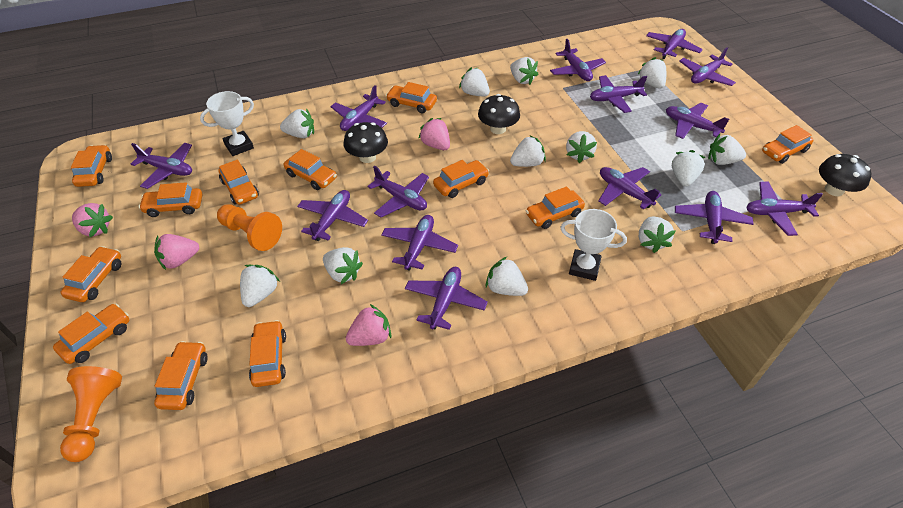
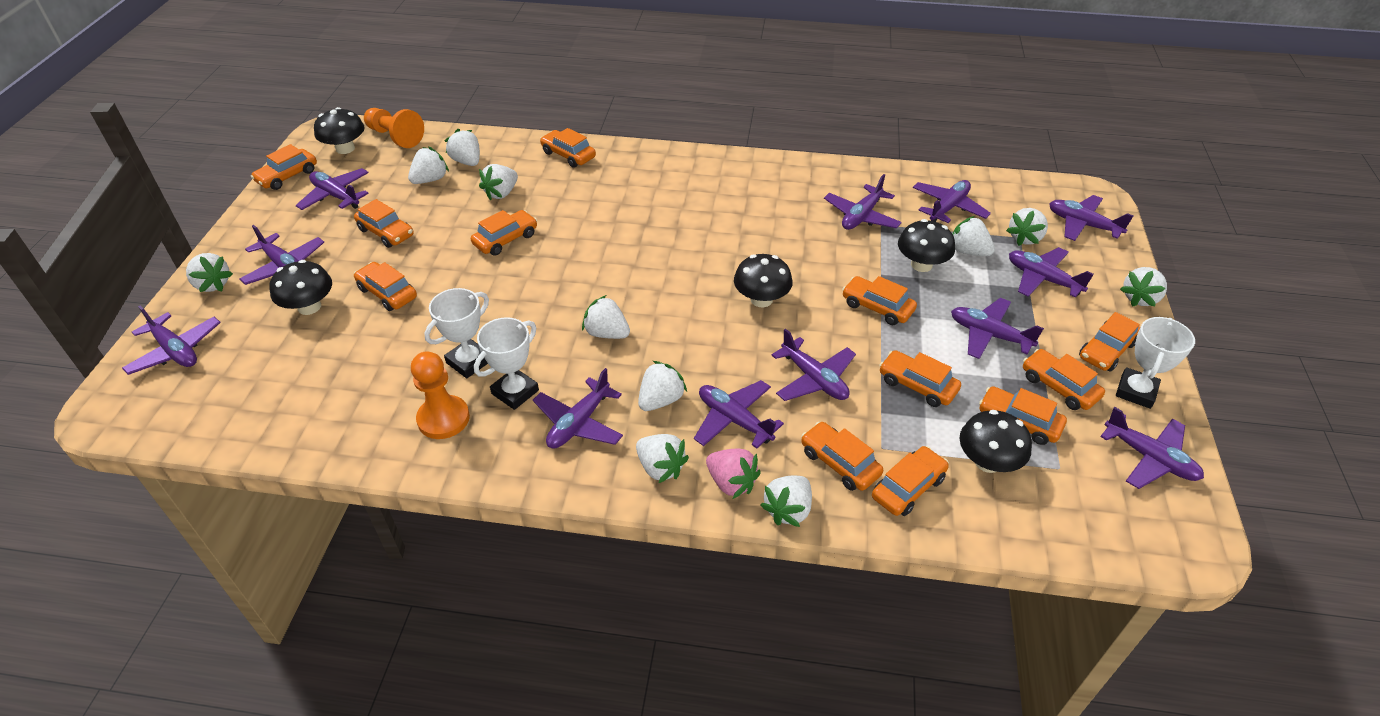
black mushroom: 3 -> 5
pink strawberry: 4 -> 1
purple plane: 14 -> 12
white strawberry: 12 -> 11
white trophy: 2 -> 3

